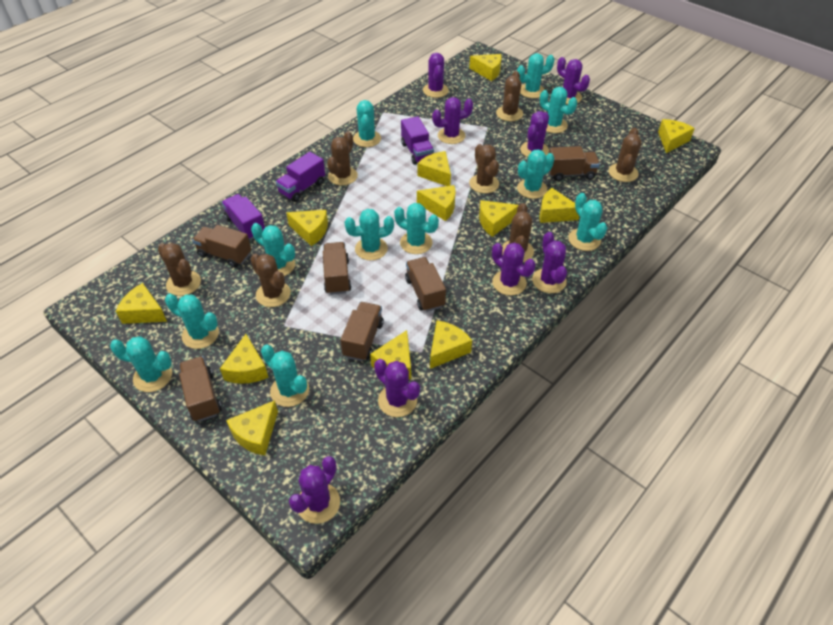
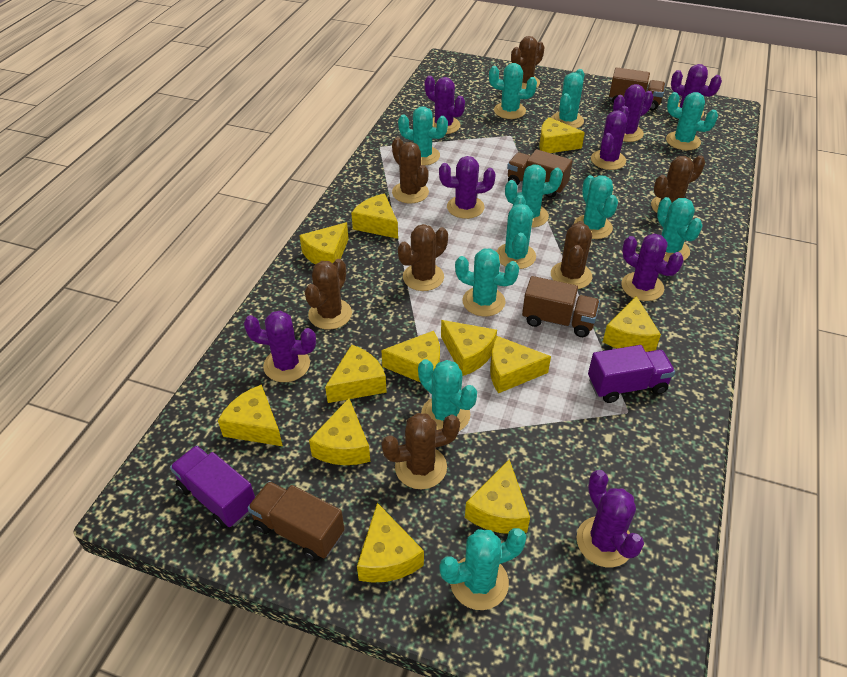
brown truck: 6 -> 4
purple truck: 3 -> 2

